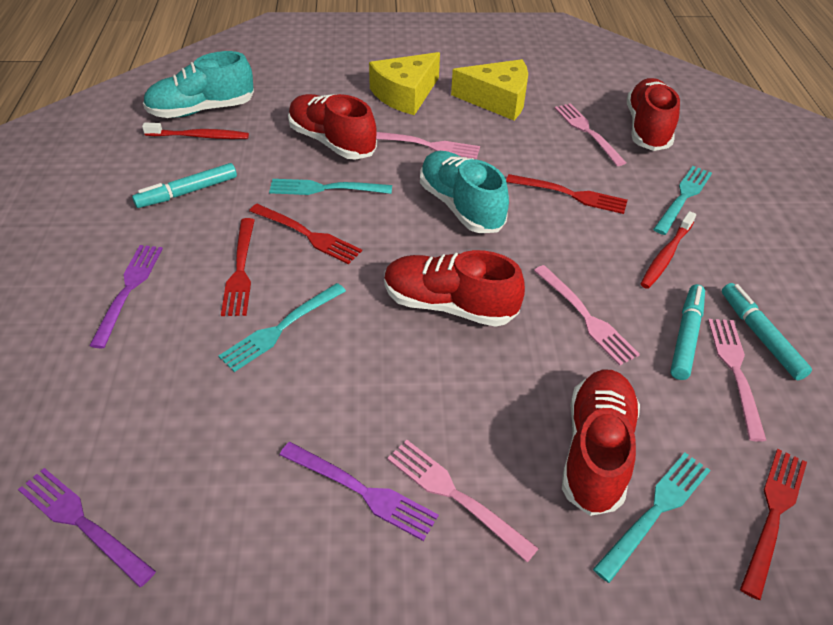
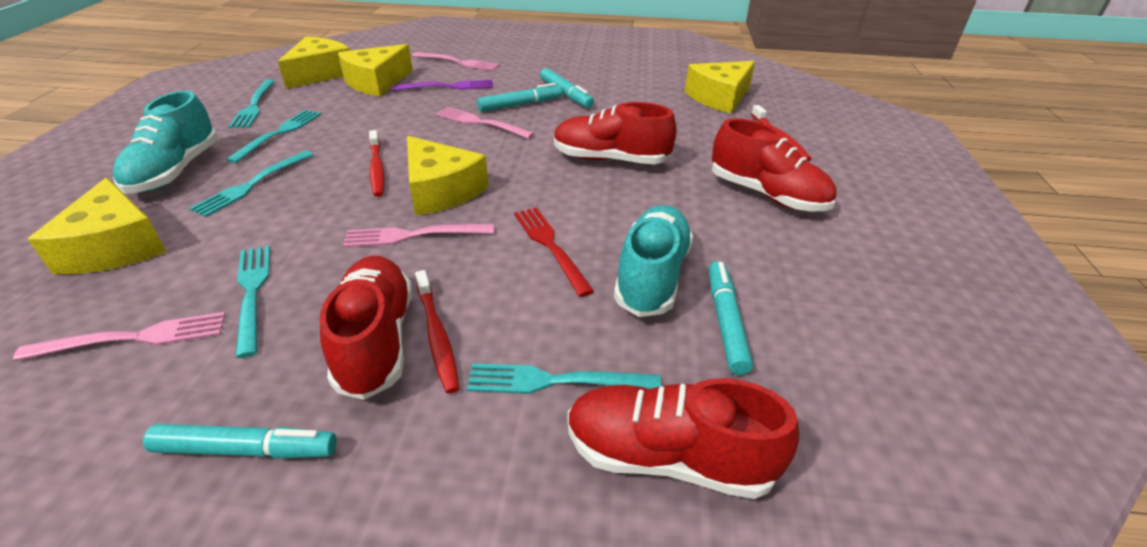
pink fork: 5 -> 4
purple fork: 3 -> 1
red fork: 4 -> 1
red toothbrush: 2 -> 3
turquoise fork: 4 -> 5
turquoise marker: 3 -> 4
yellow cheese: 2 -> 5

